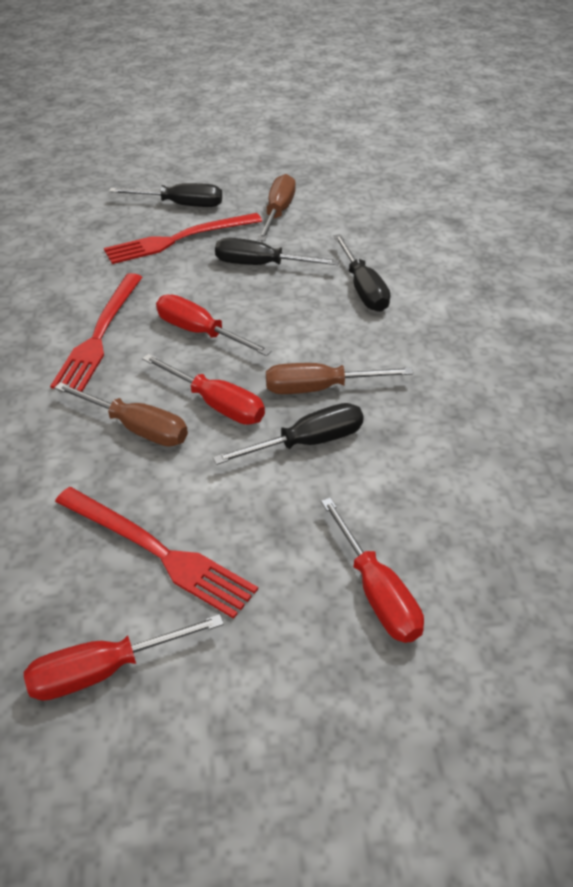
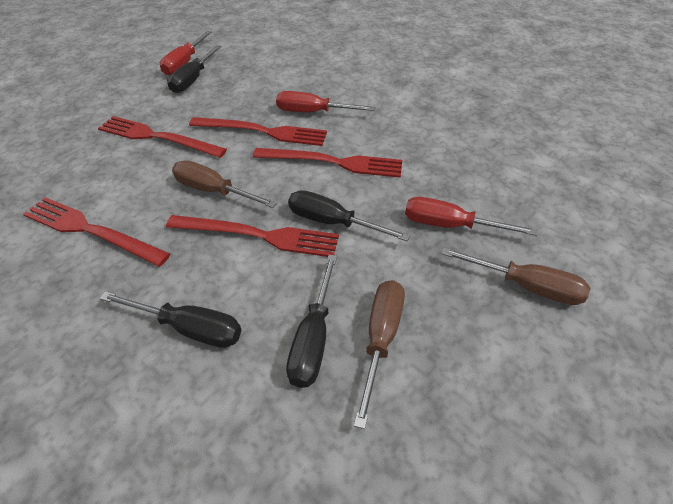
red fork: 3 -> 5
red screwdriver: 4 -> 3

